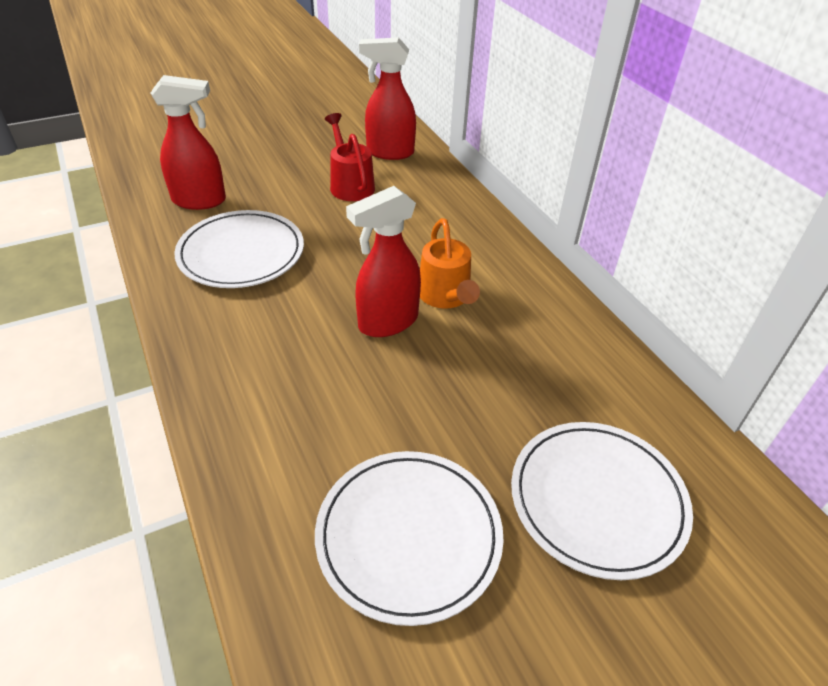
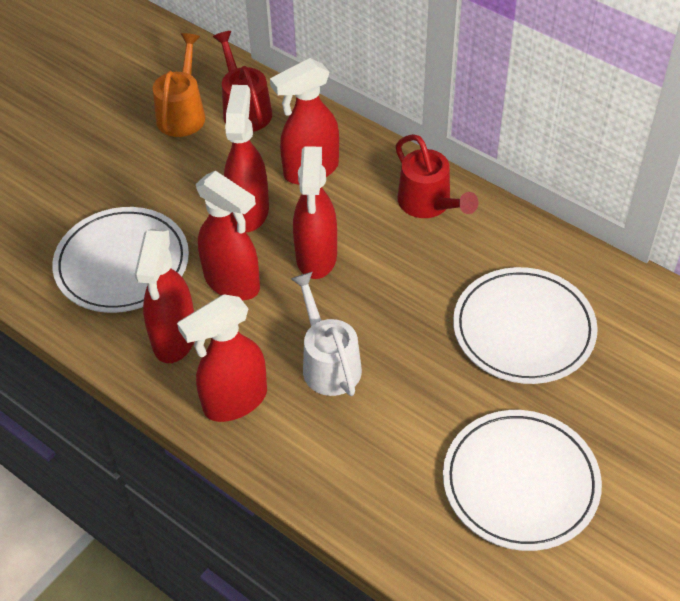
red spray bottle: 3 -> 6
red watering can: 1 -> 2
white watering can: 0 -> 1

